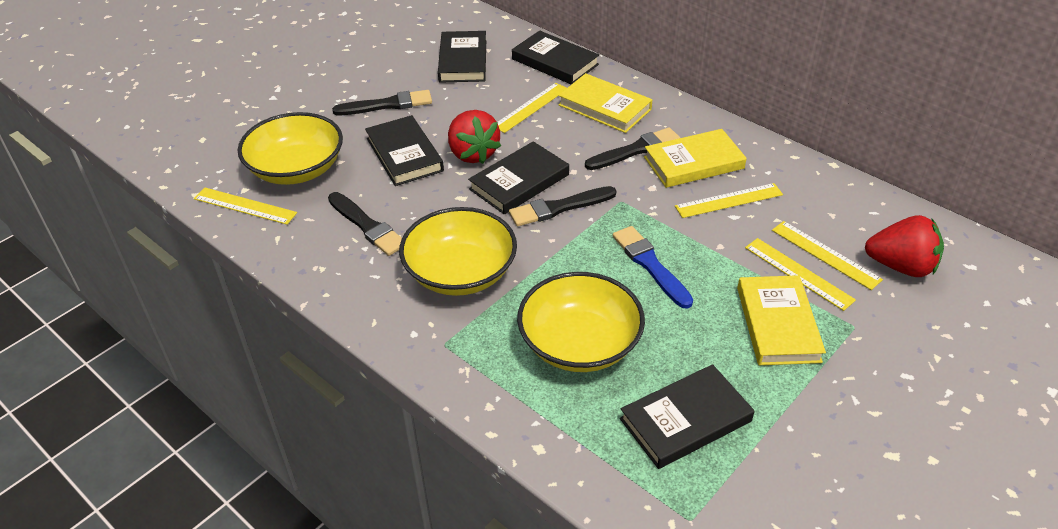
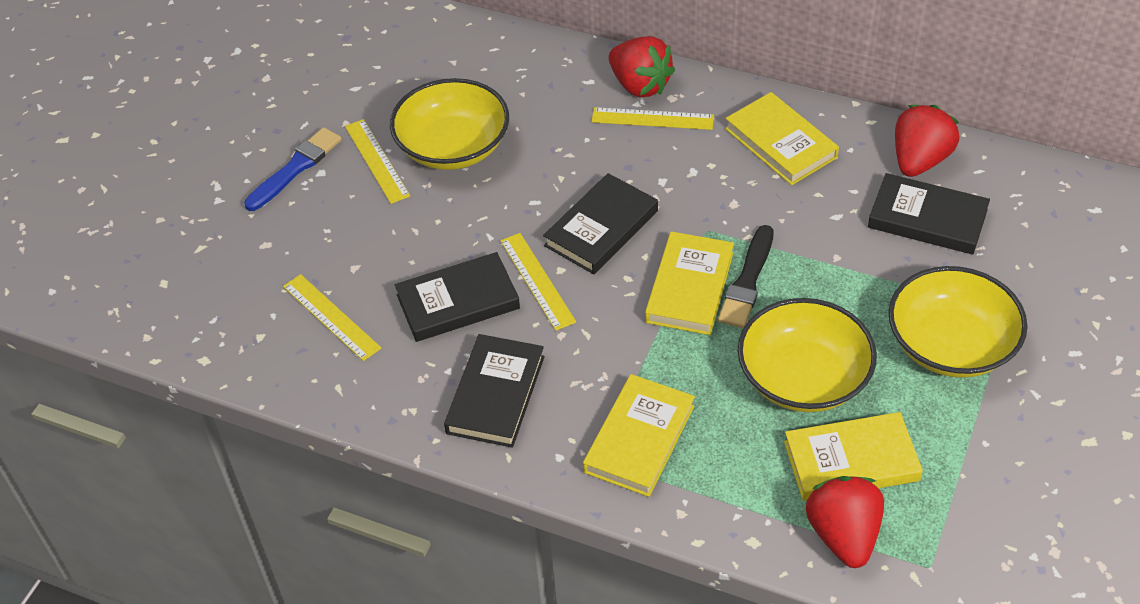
black book: 5 -> 4
black brush: 4 -> 1
red strawberry: 2 -> 3
yellow book: 3 -> 4
yellow ruler: 5 -> 4

